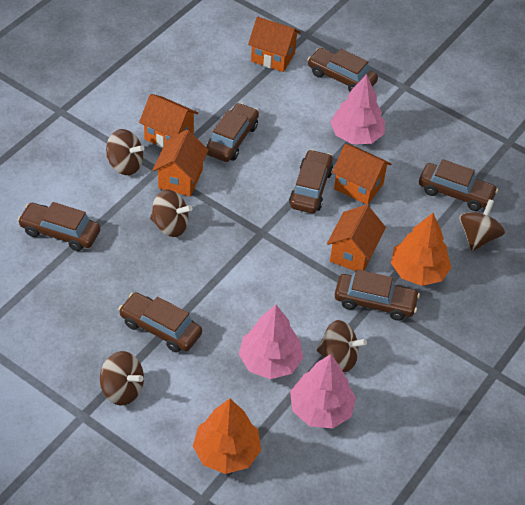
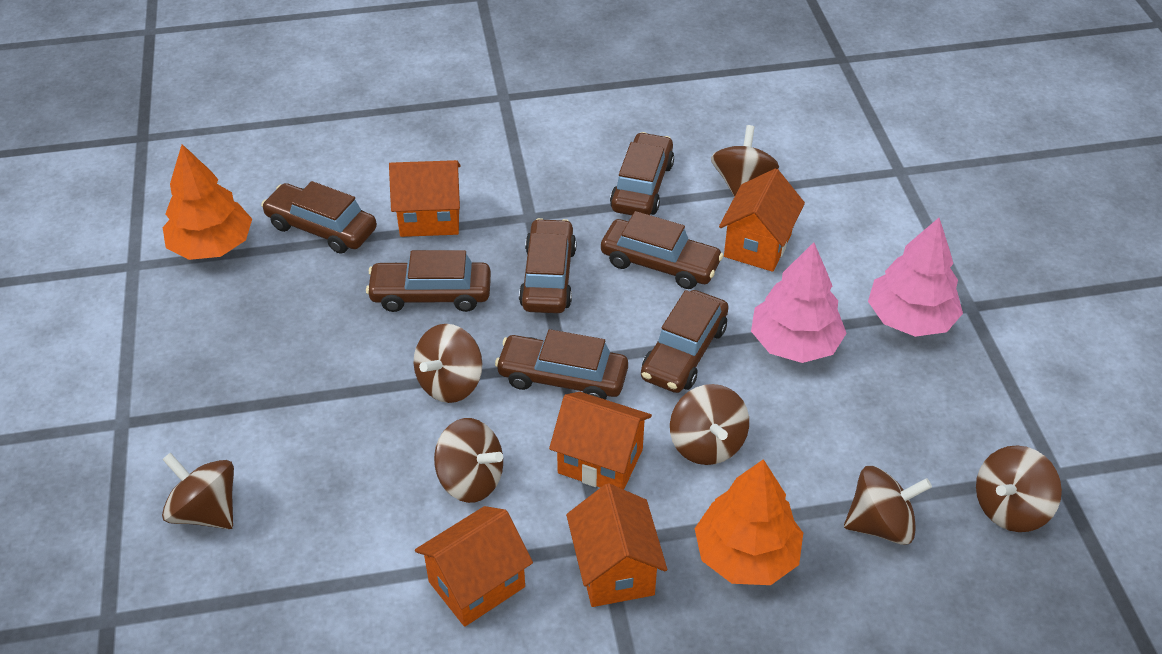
brown spinning top: 5 -> 7
pink tree: 3 -> 2

